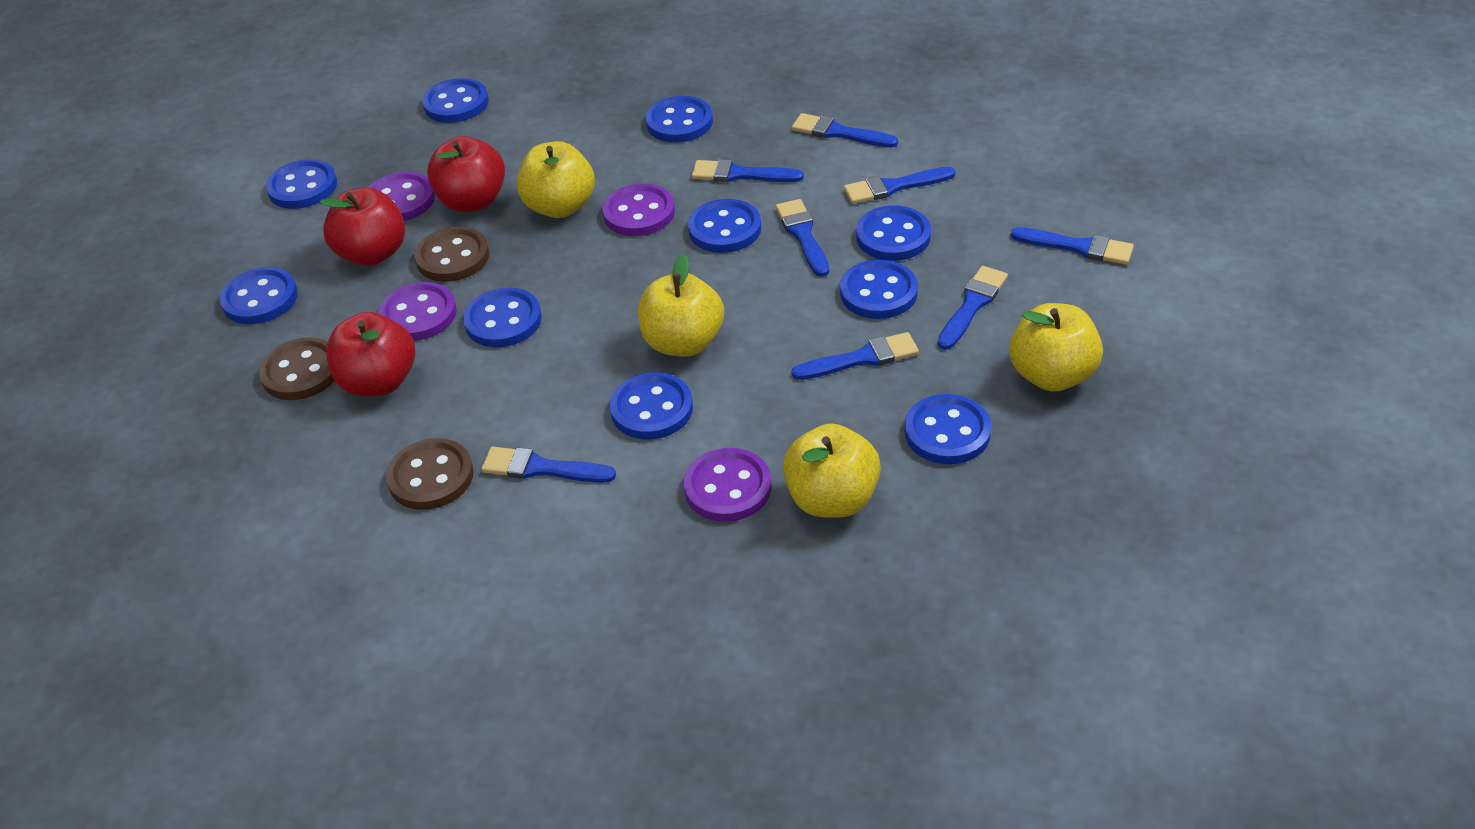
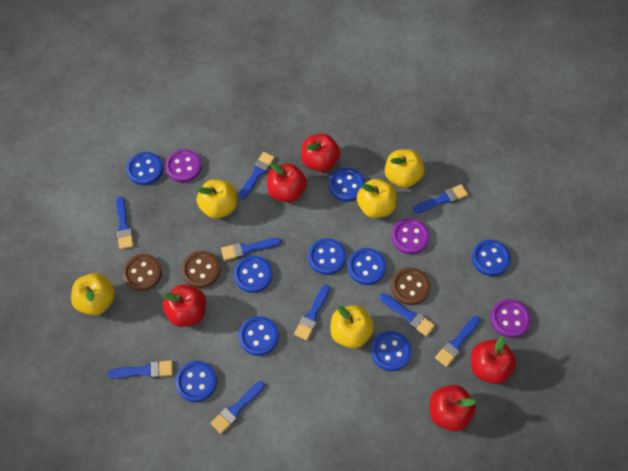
blue brush: 8 -> 9
blue button: 10 -> 9
purple button: 4 -> 3
red apple: 3 -> 5
yellow apple: 4 -> 5

